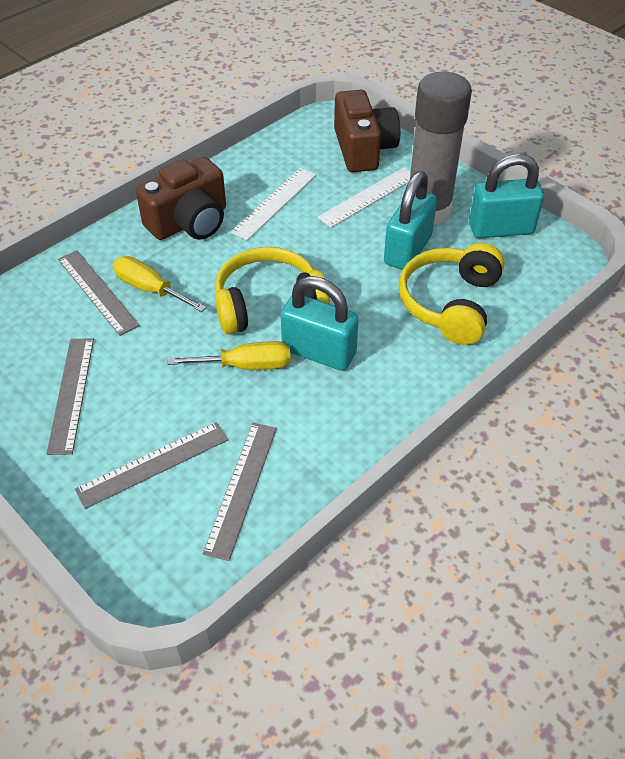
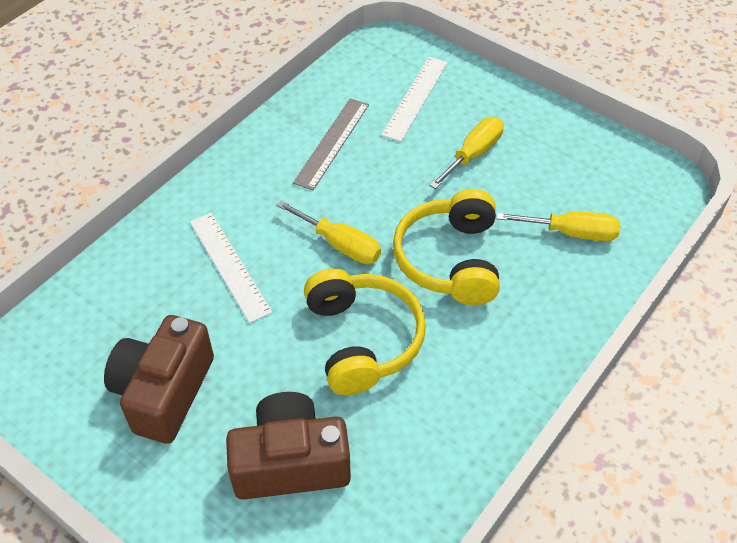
grey glue stick: 1 -> 0
grey ruler: 4 -> 1
turquoise padlock: 3 -> 0
yellow screwdriver: 2 -> 3

